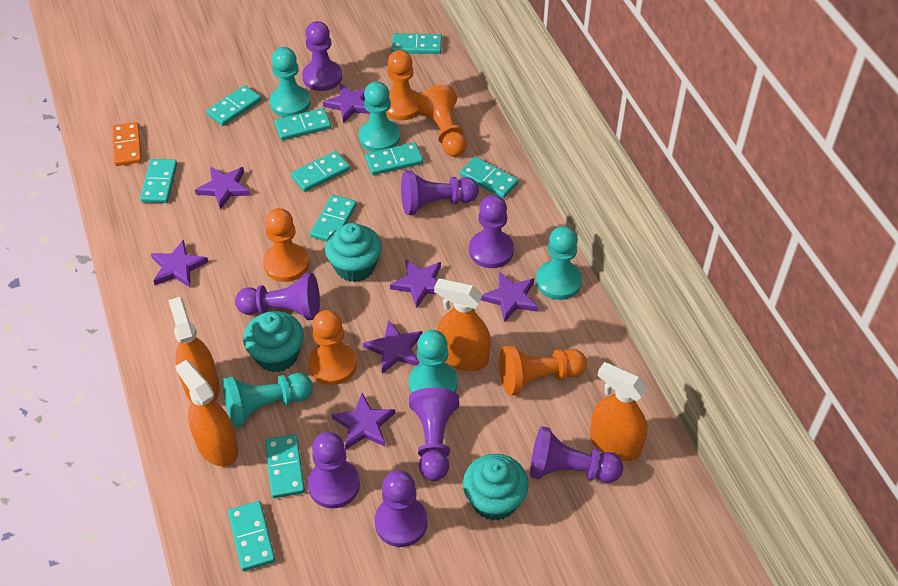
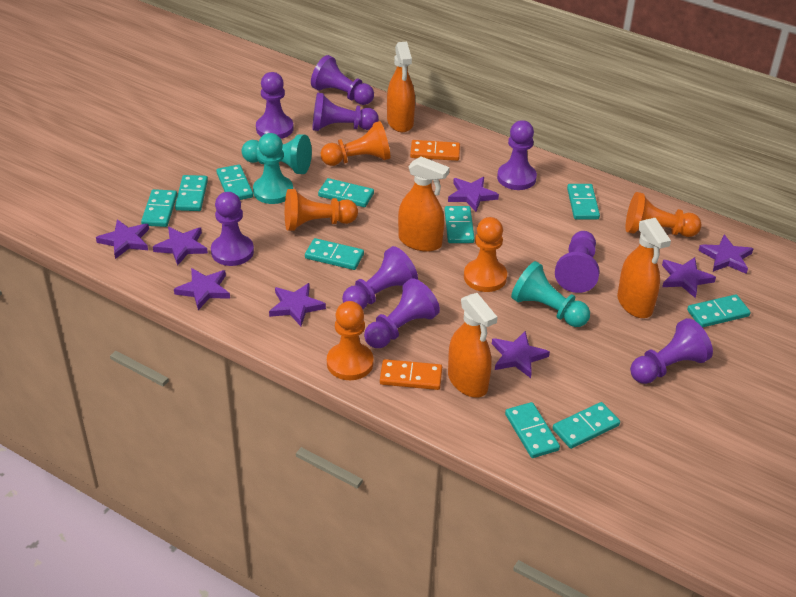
orange domino: 1 -> 2
purple pawn: 8 -> 9
purple star: 7 -> 8
turquoise cupcake: 3 -> 0
turquoise pawn: 5 -> 3

